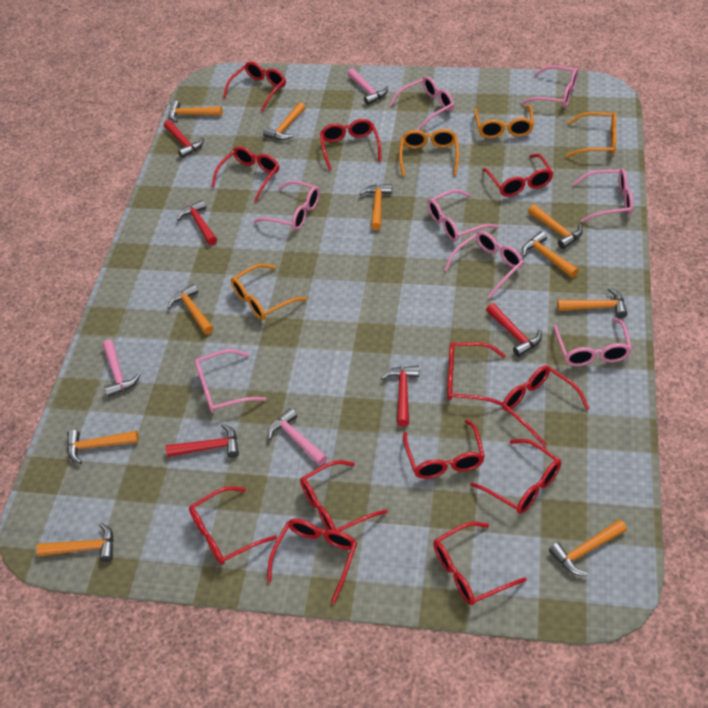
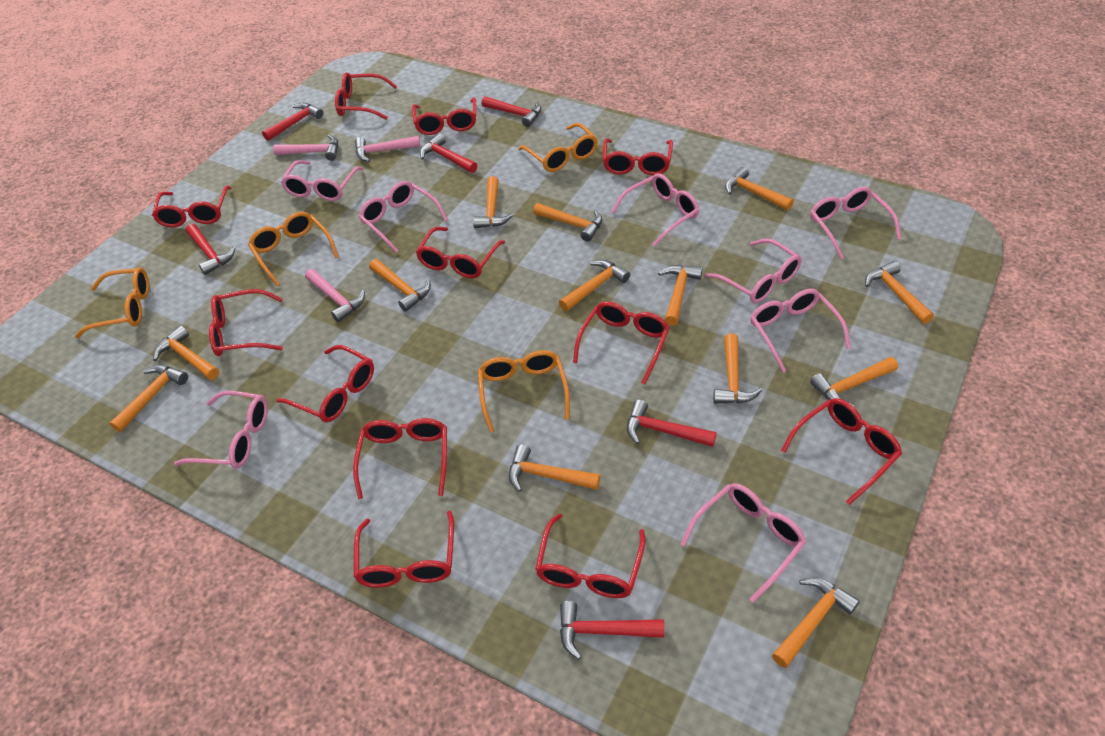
orange hammer: 10 -> 13
red hammer: 5 -> 6

